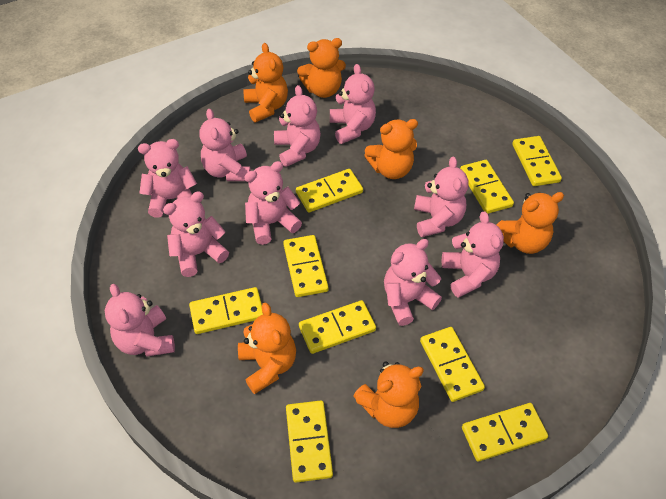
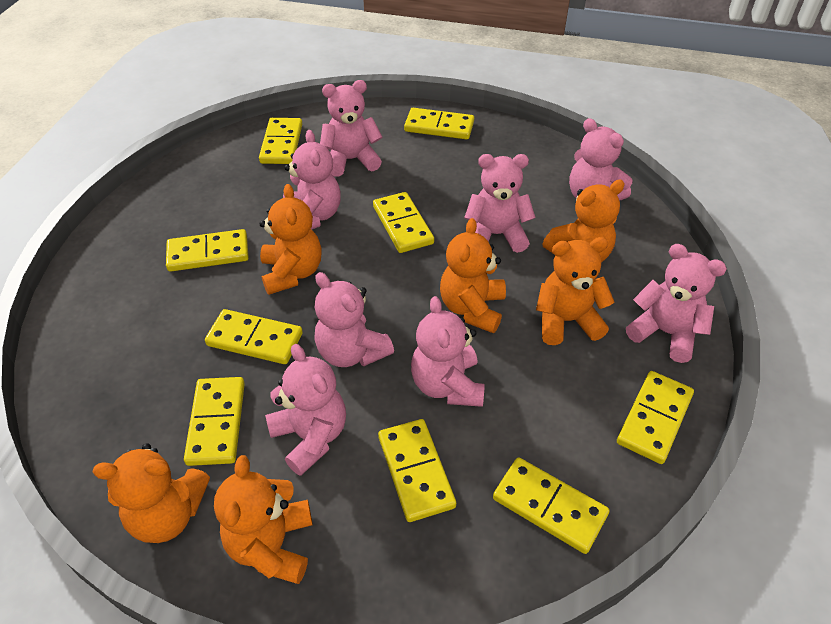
pink teddy bear: 10 -> 8

